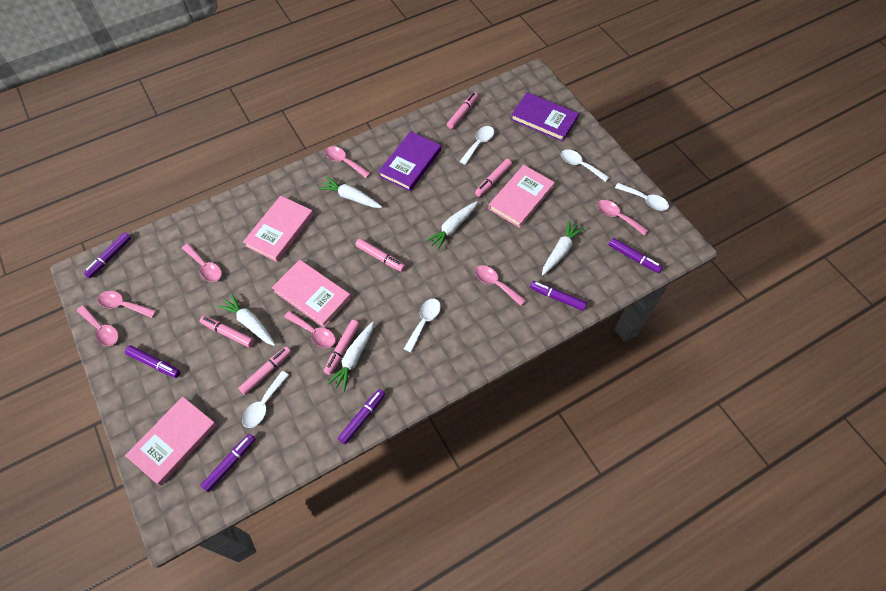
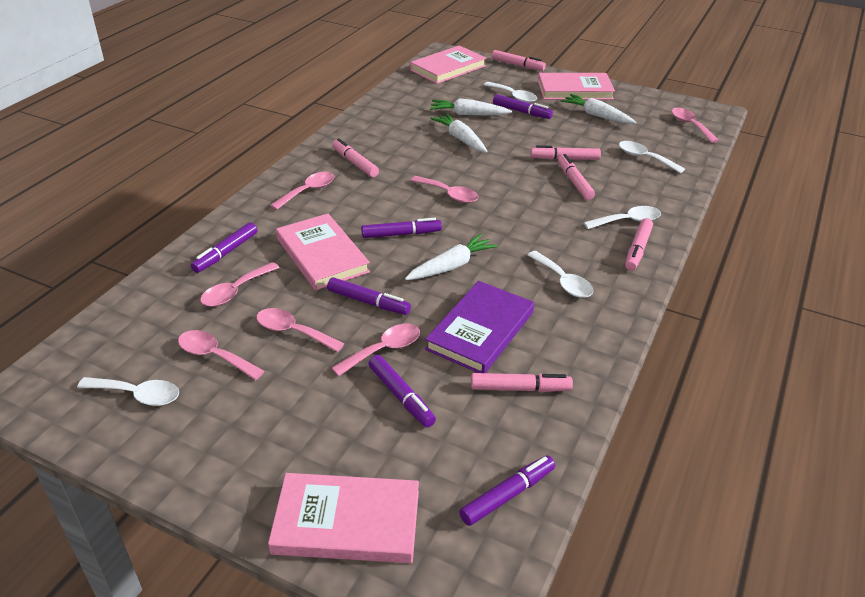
purple book: 2 -> 1
white carrot: 5 -> 4

